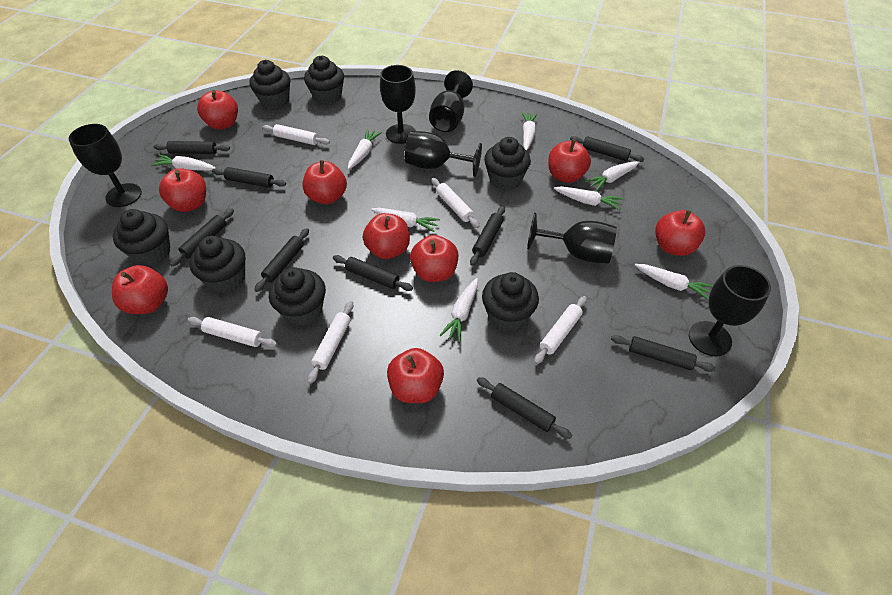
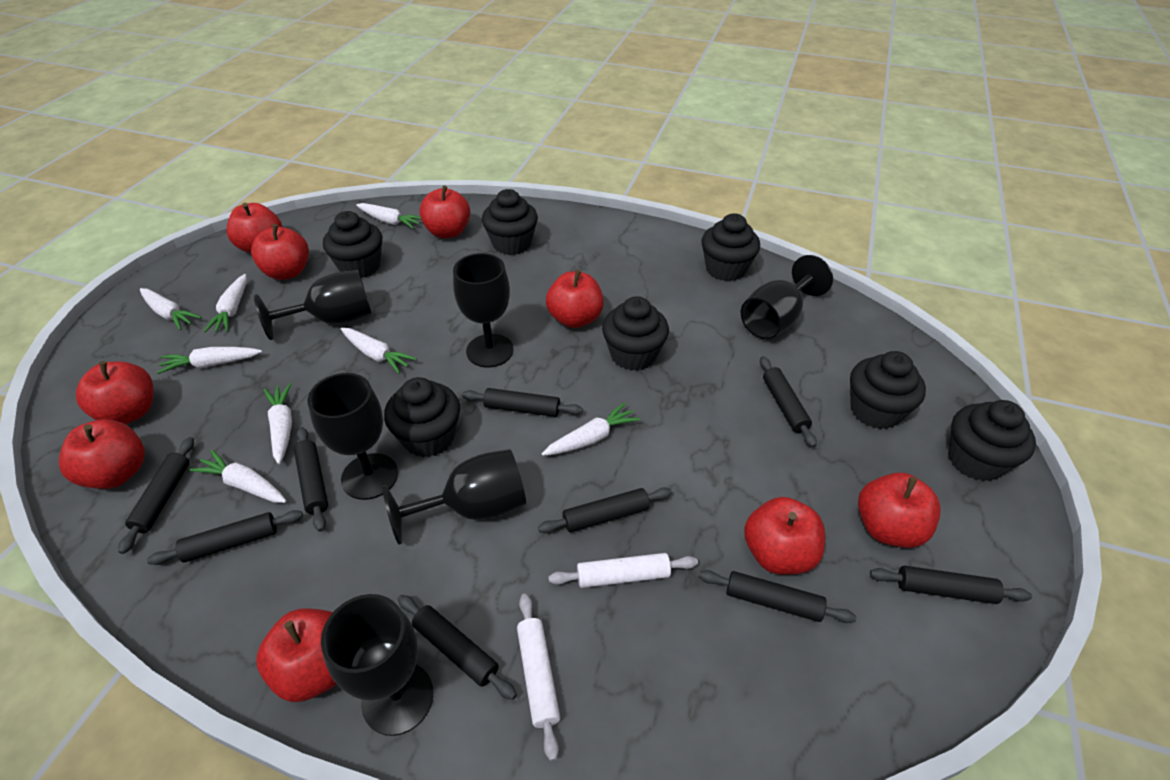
white rolling pin: 5 -> 2

